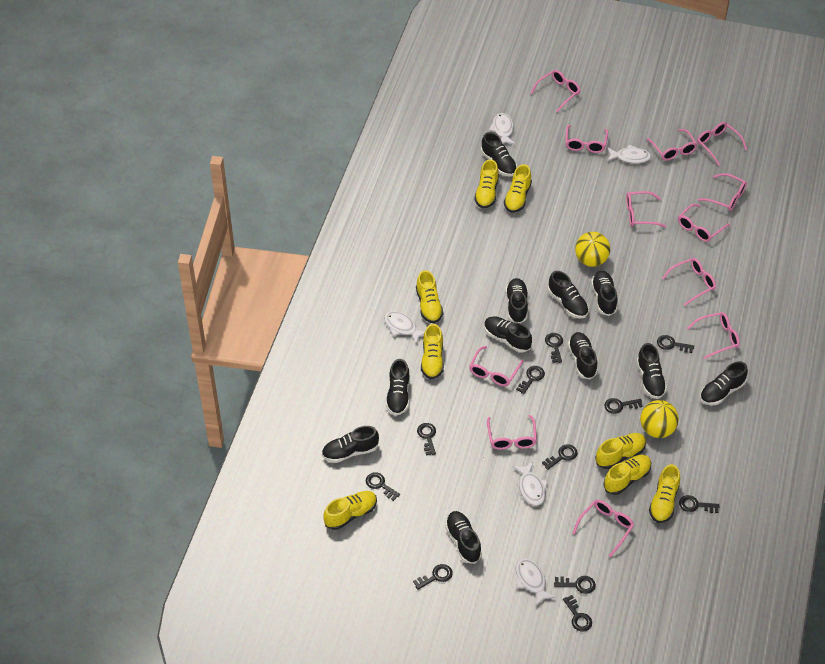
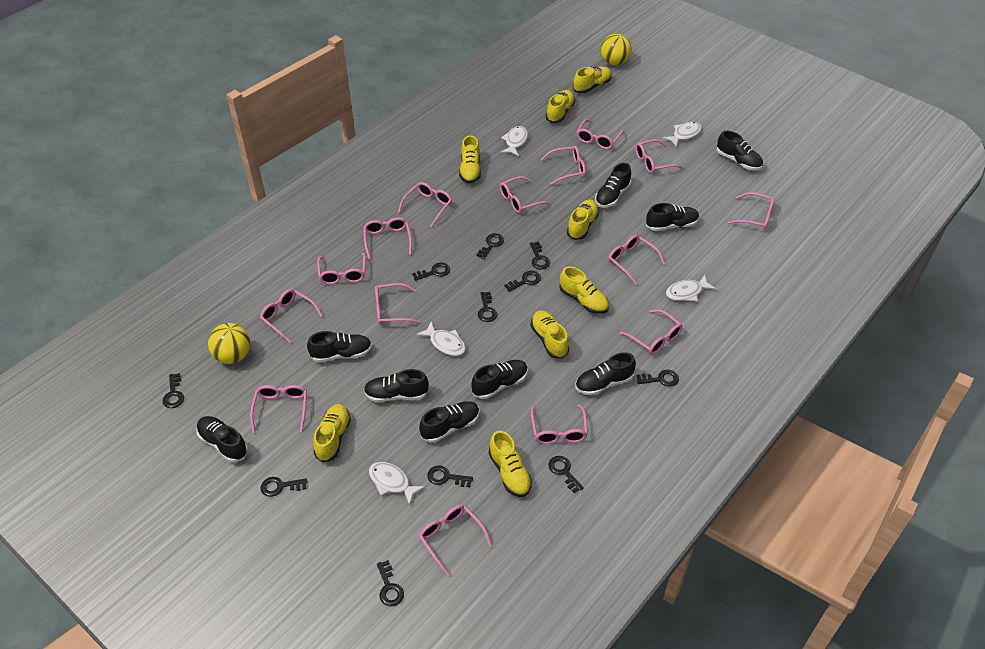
black shoe: 11 -> 9
pink glasses: 12 -> 15

